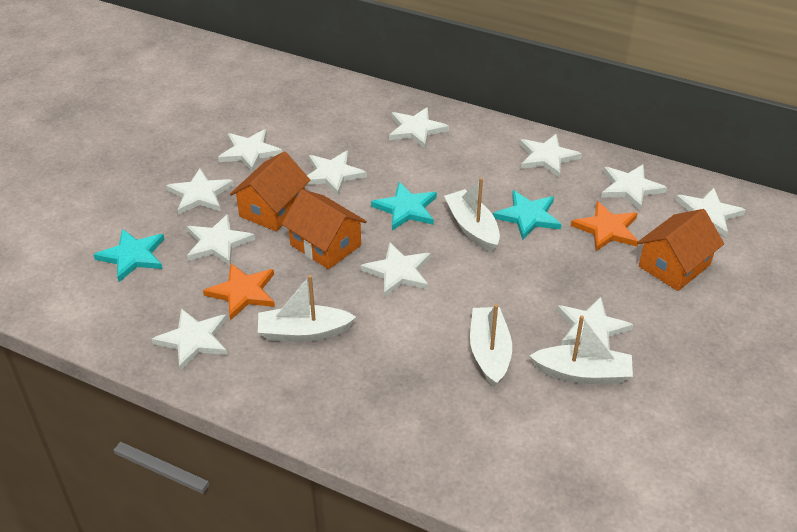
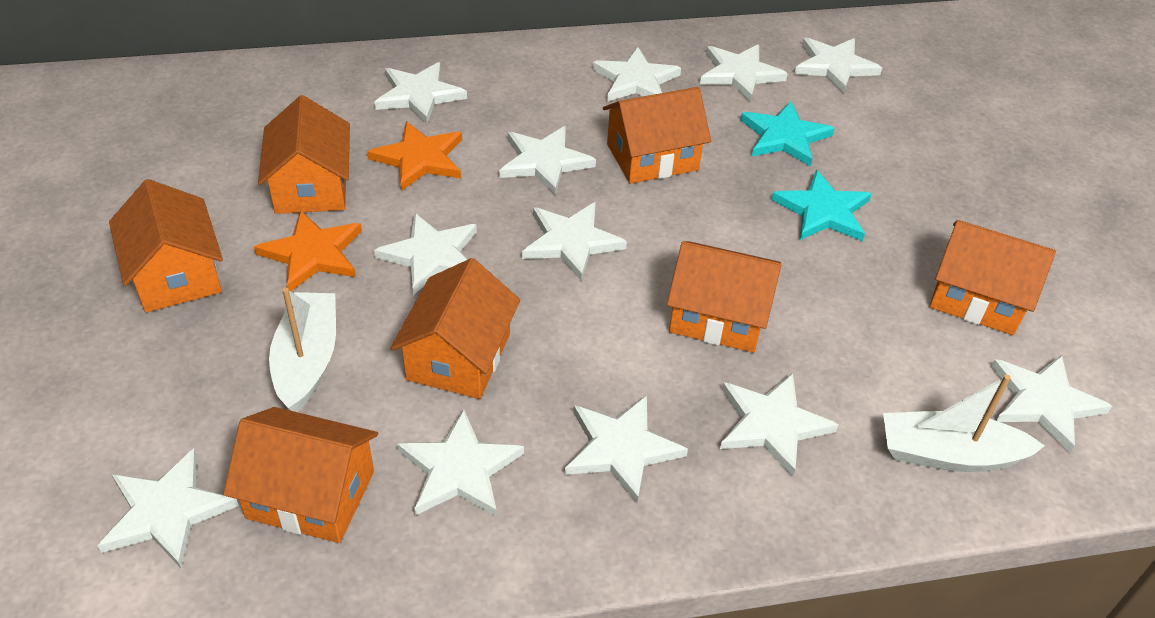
orange house: 3 -> 7
turquoise star: 3 -> 2
white boat: 4 -> 2
white star: 11 -> 12

